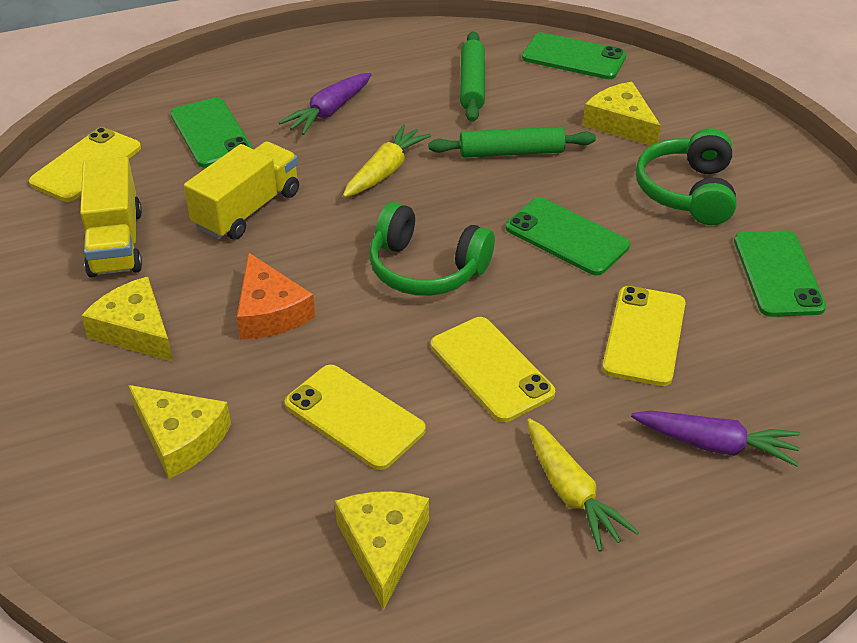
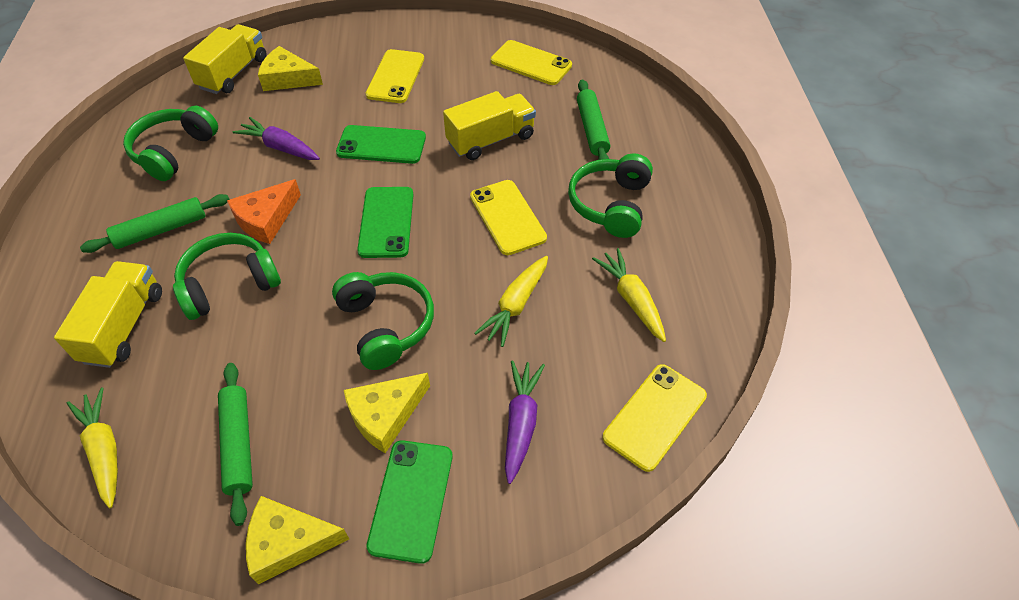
green headphones: 2 -> 4
green phone: 4 -> 3
green rolling pin: 2 -> 3
yellow carrot: 2 -> 3
yellow cheese: 4 -> 3
yellow truck: 2 -> 3

